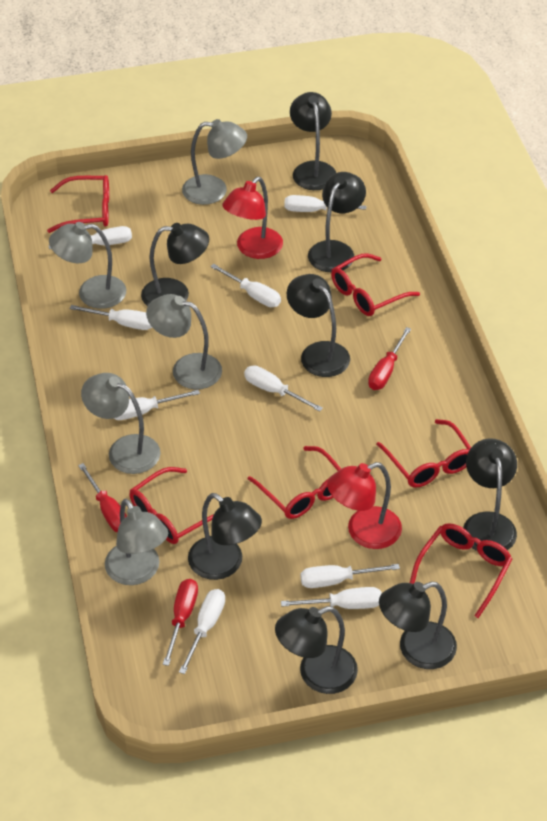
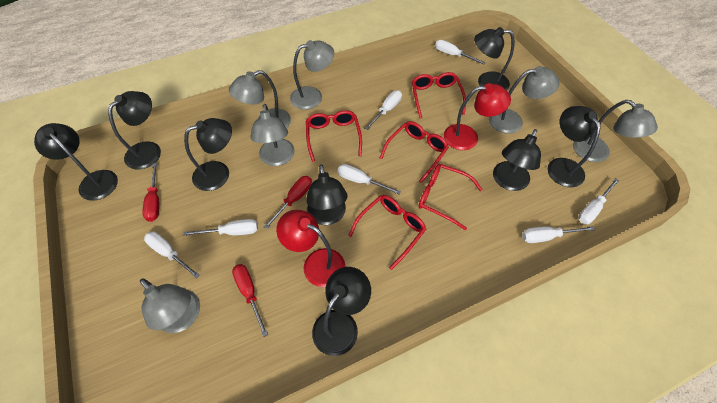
grey lamp: 5 -> 6
red glasses: 6 -> 5
white screwdriver: 9 -> 7

